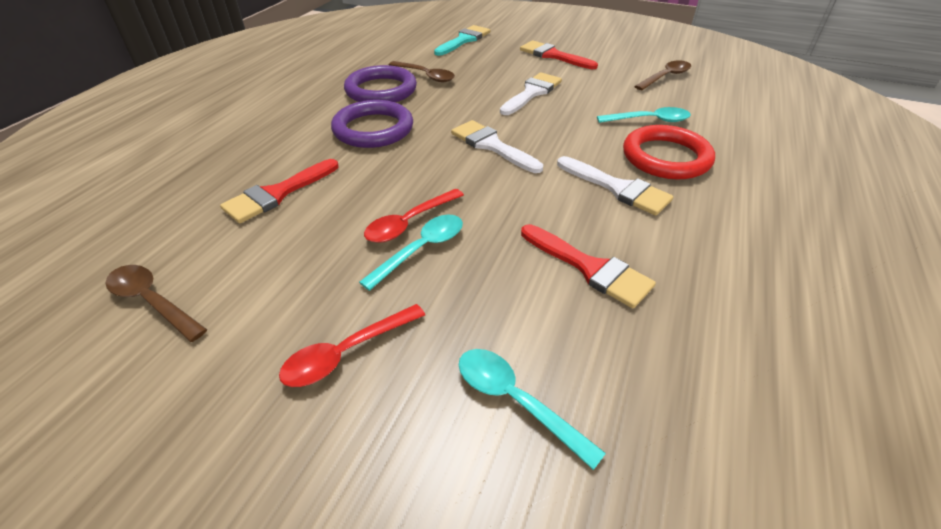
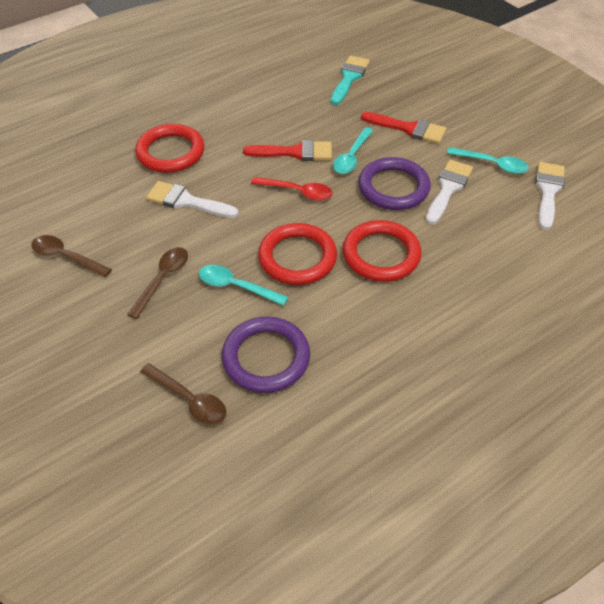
red brush: 3 -> 2
red ring: 1 -> 3
red spoon: 2 -> 1

